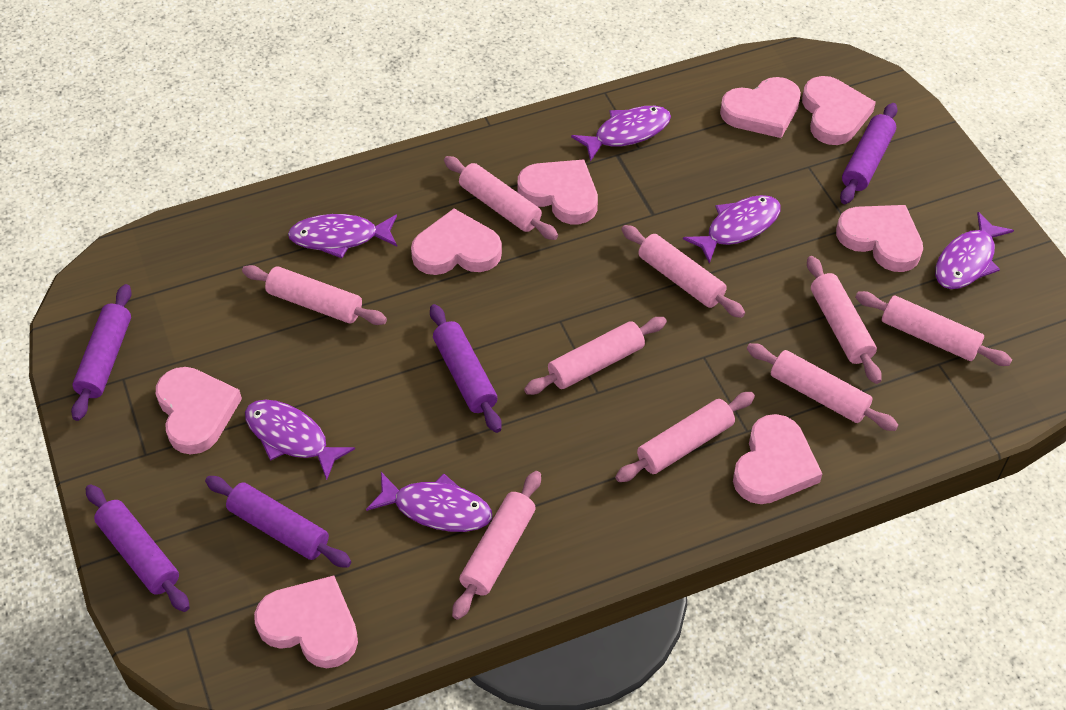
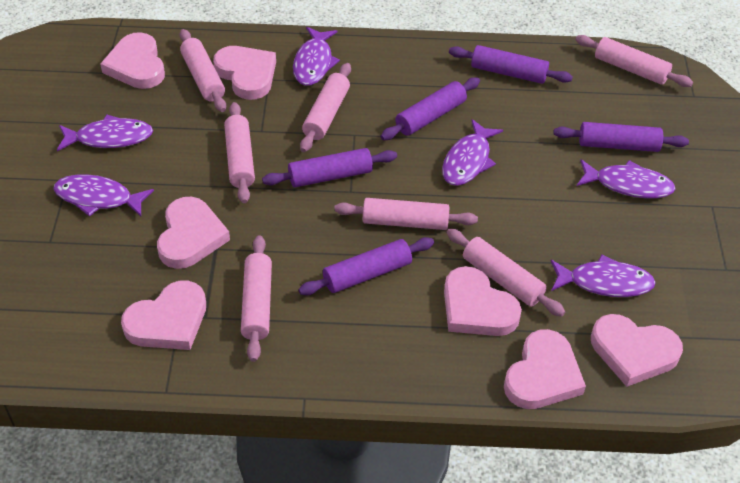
pink heart: 8 -> 7
pink rolling pin: 9 -> 7

